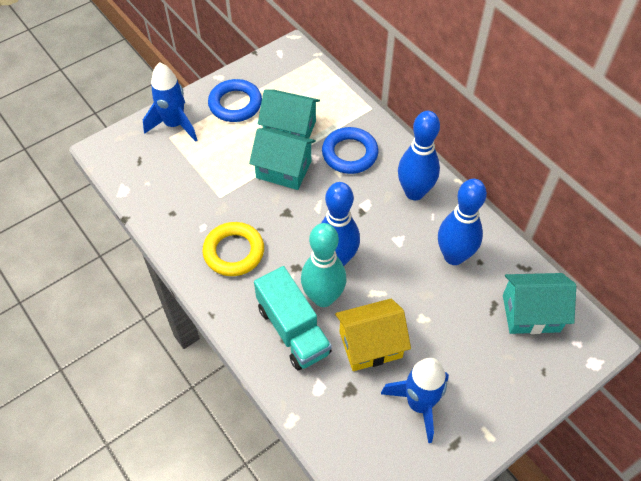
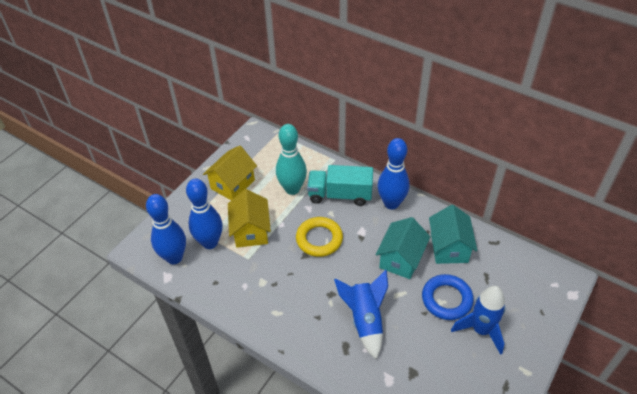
blue ring: 2 -> 1
turquoise house: 3 -> 2
yellow house: 1 -> 2

